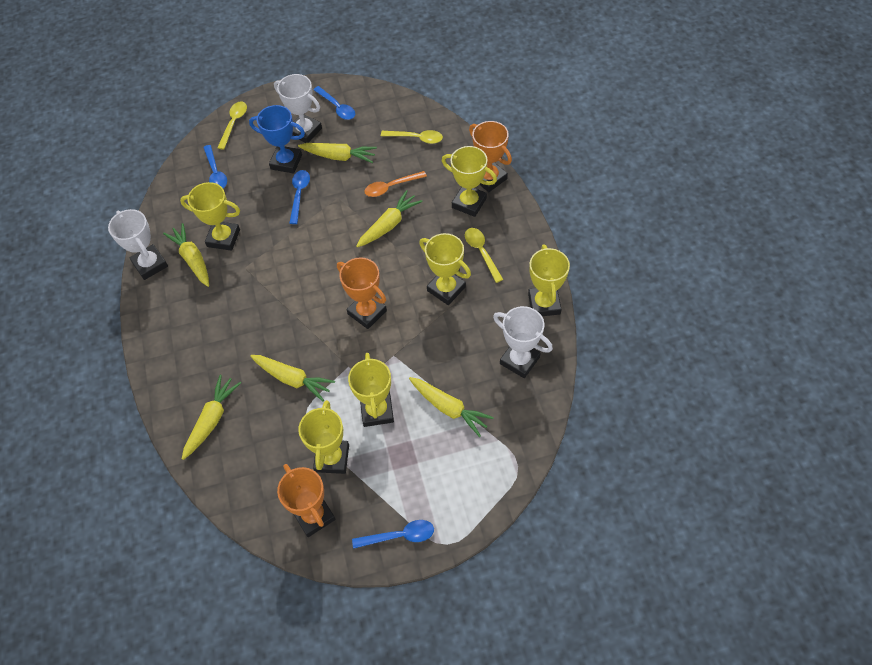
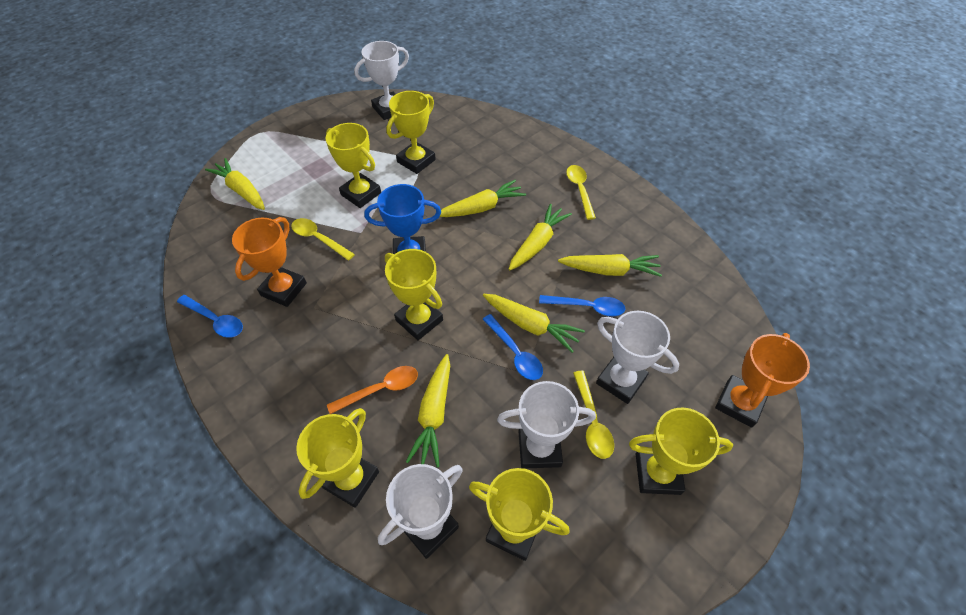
blue spoon: 4 -> 3
orange trophy: 3 -> 2
white trophy: 3 -> 4

